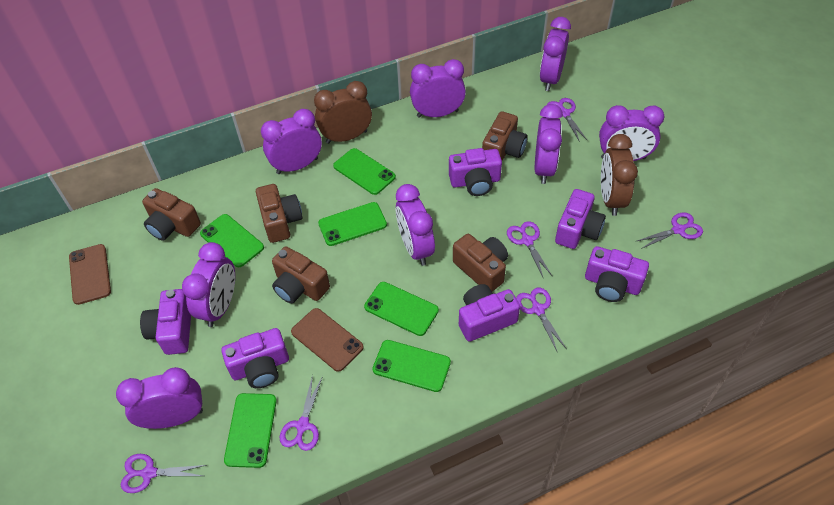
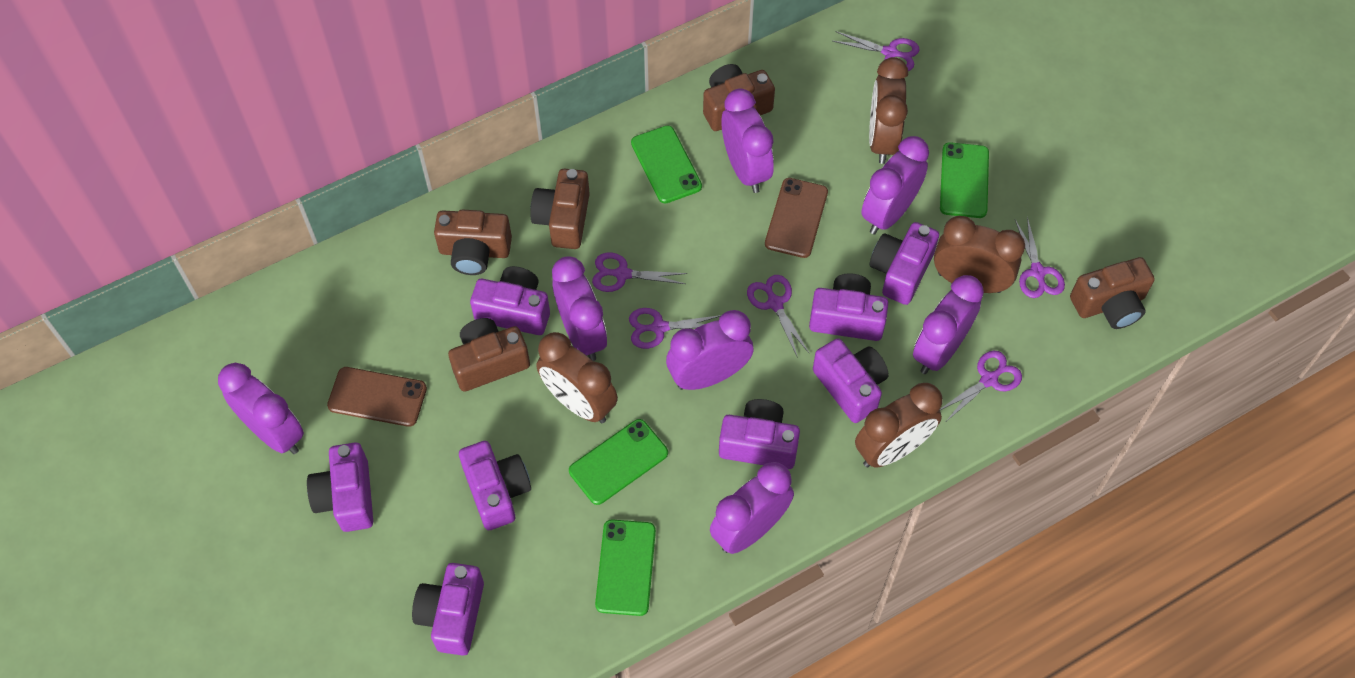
brown clock: 2 -> 4
green phone: 6 -> 4
purple camera: 6 -> 8
purple clock: 8 -> 7

